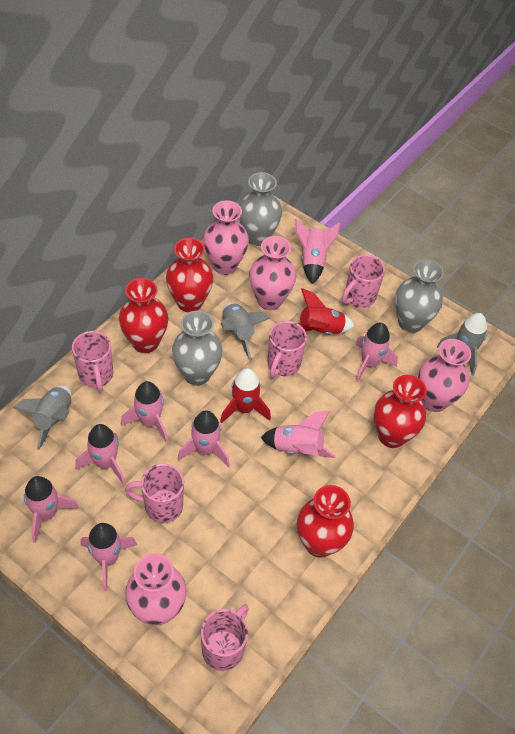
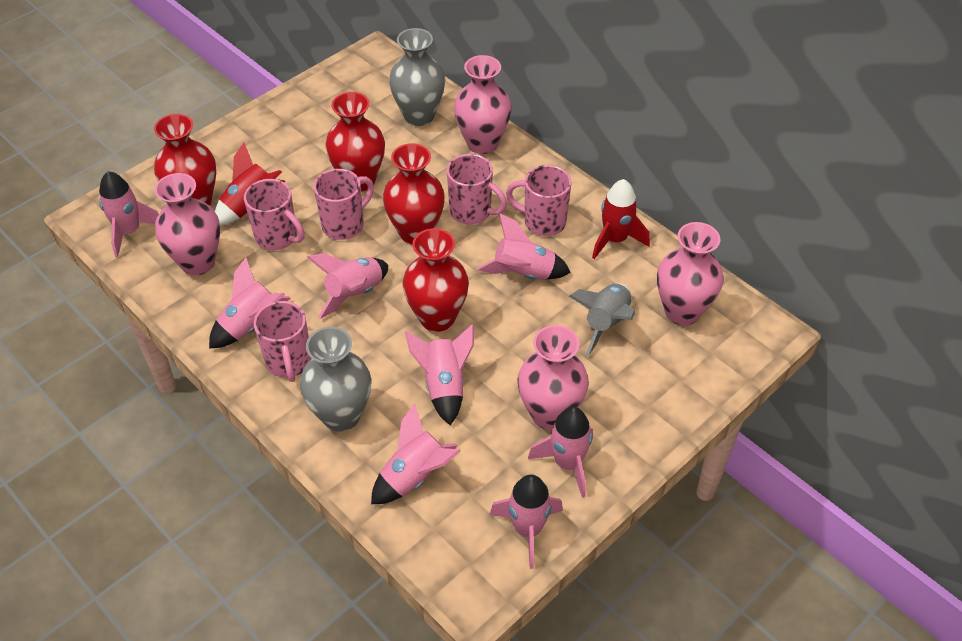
grey rocket: 3 -> 1
grey vase: 3 -> 2

